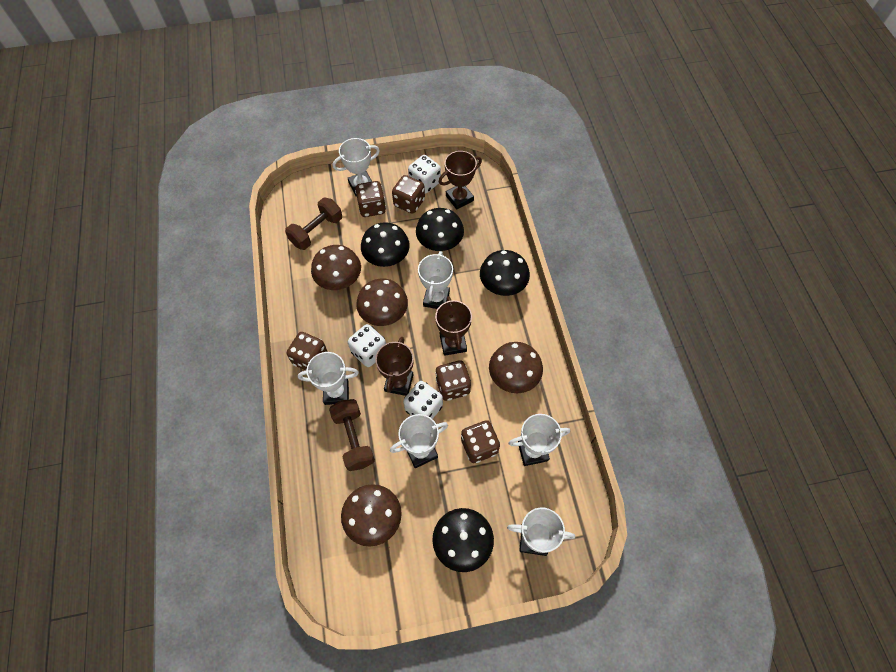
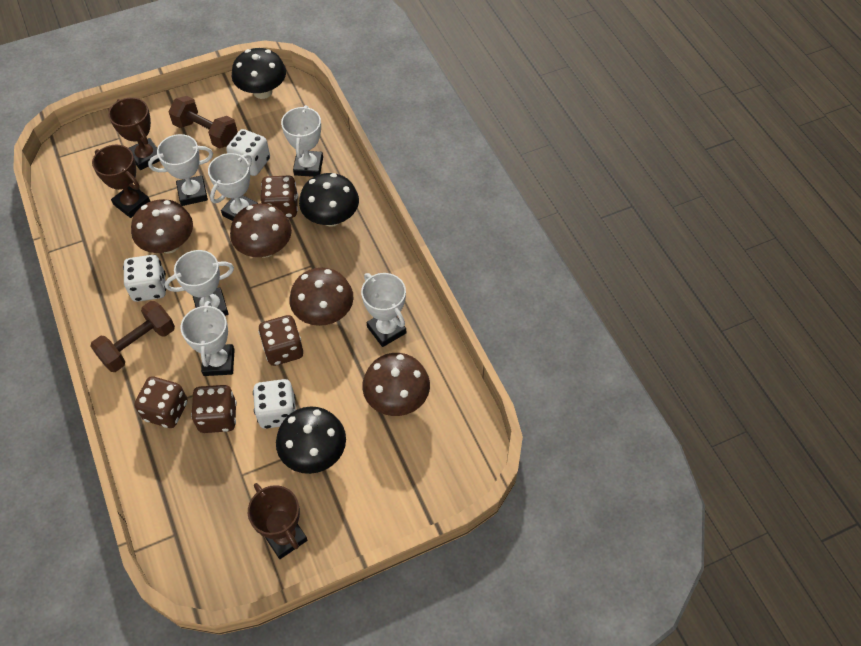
black mushroom: 4 -> 3
brown dice: 5 -> 4

